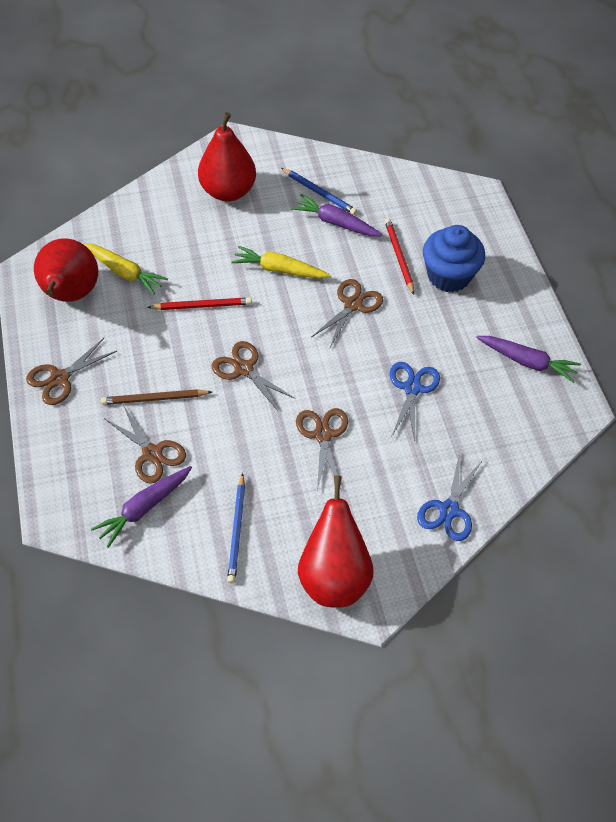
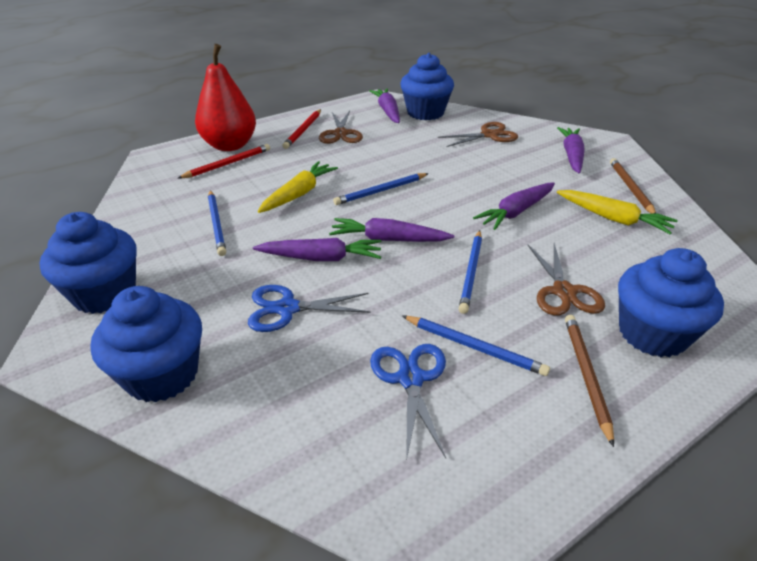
blue cupcake: 1 -> 4
blue pencil: 2 -> 4
brown pencil: 1 -> 2
brown scissors: 5 -> 3
purple carrot: 3 -> 5
red pear: 3 -> 1

